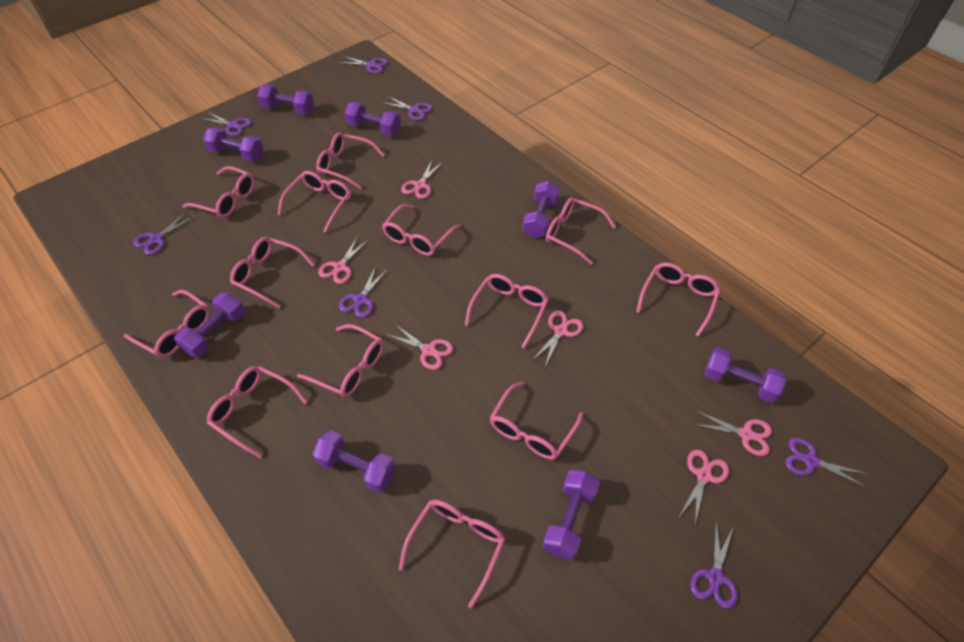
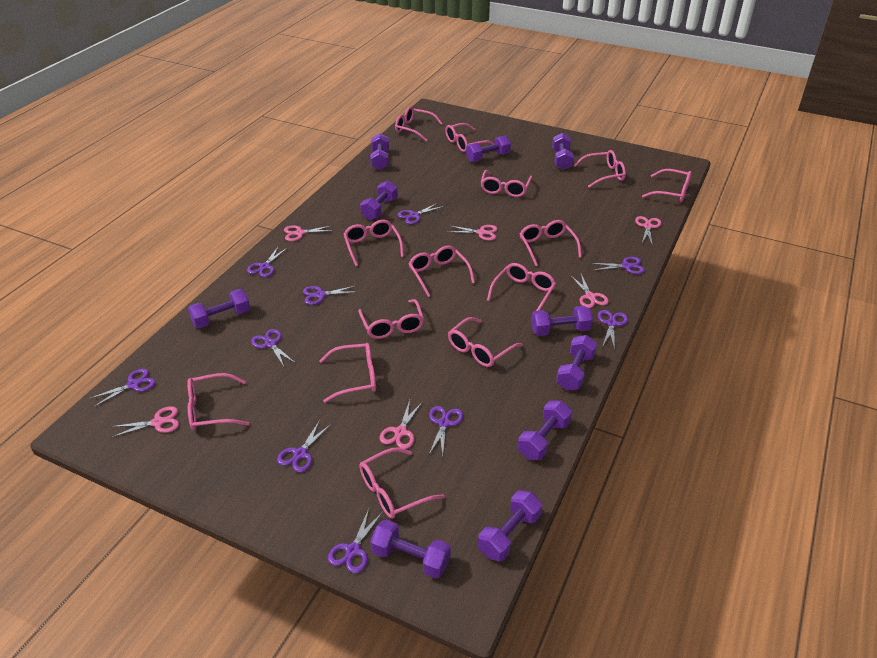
pink glasses: 13 -> 14
purple dumbbell: 8 -> 10
purple scissors: 7 -> 10

